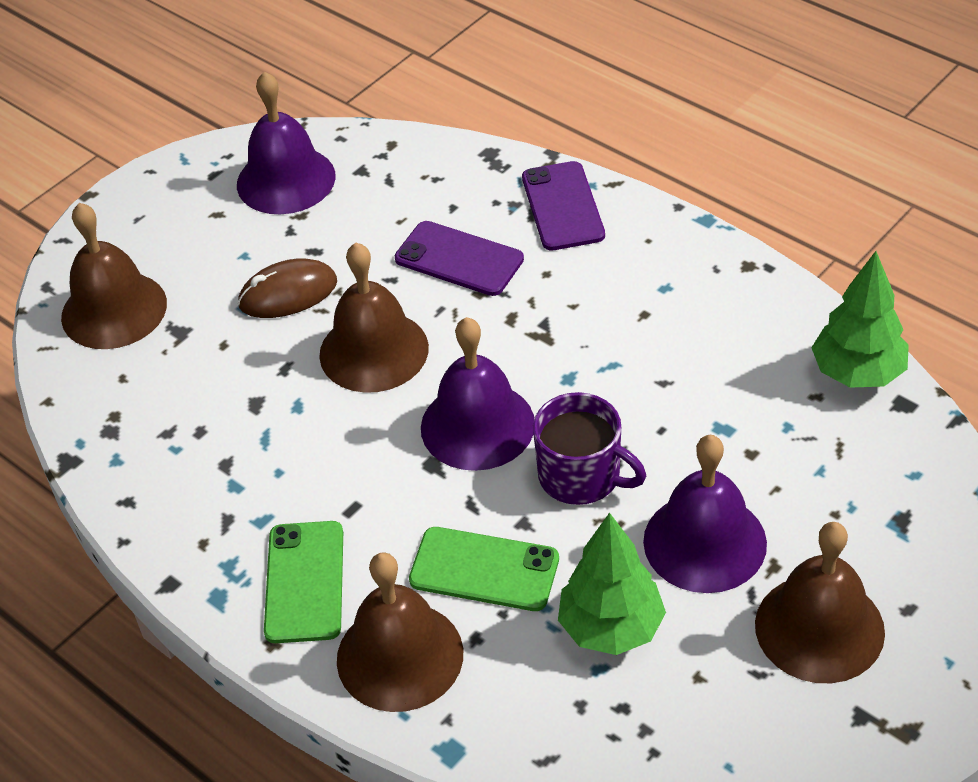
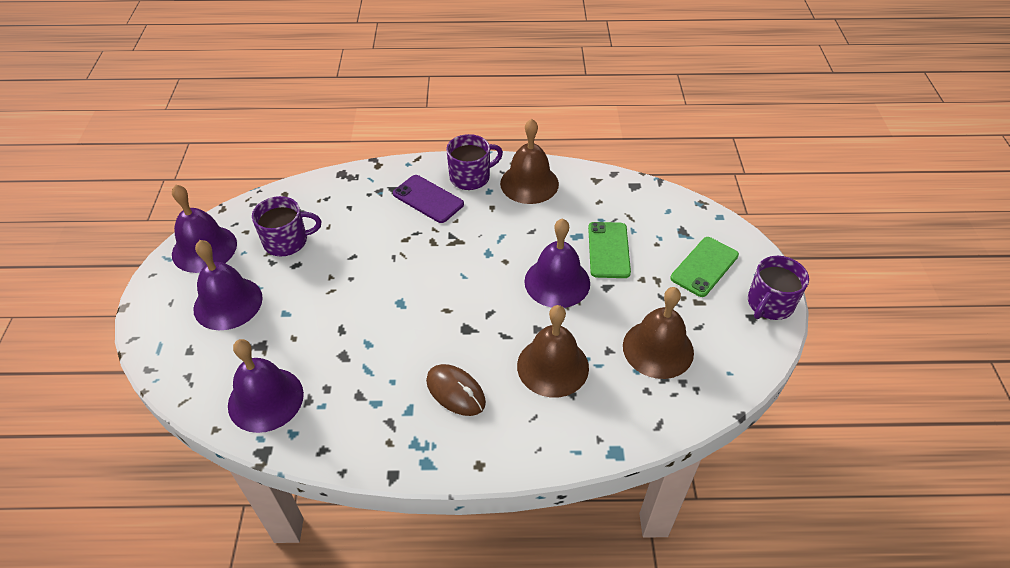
brown bell: 4 -> 3
green tree: 2 -> 0
purple bell: 3 -> 4
purple mug: 1 -> 3
purple phone: 2 -> 1

